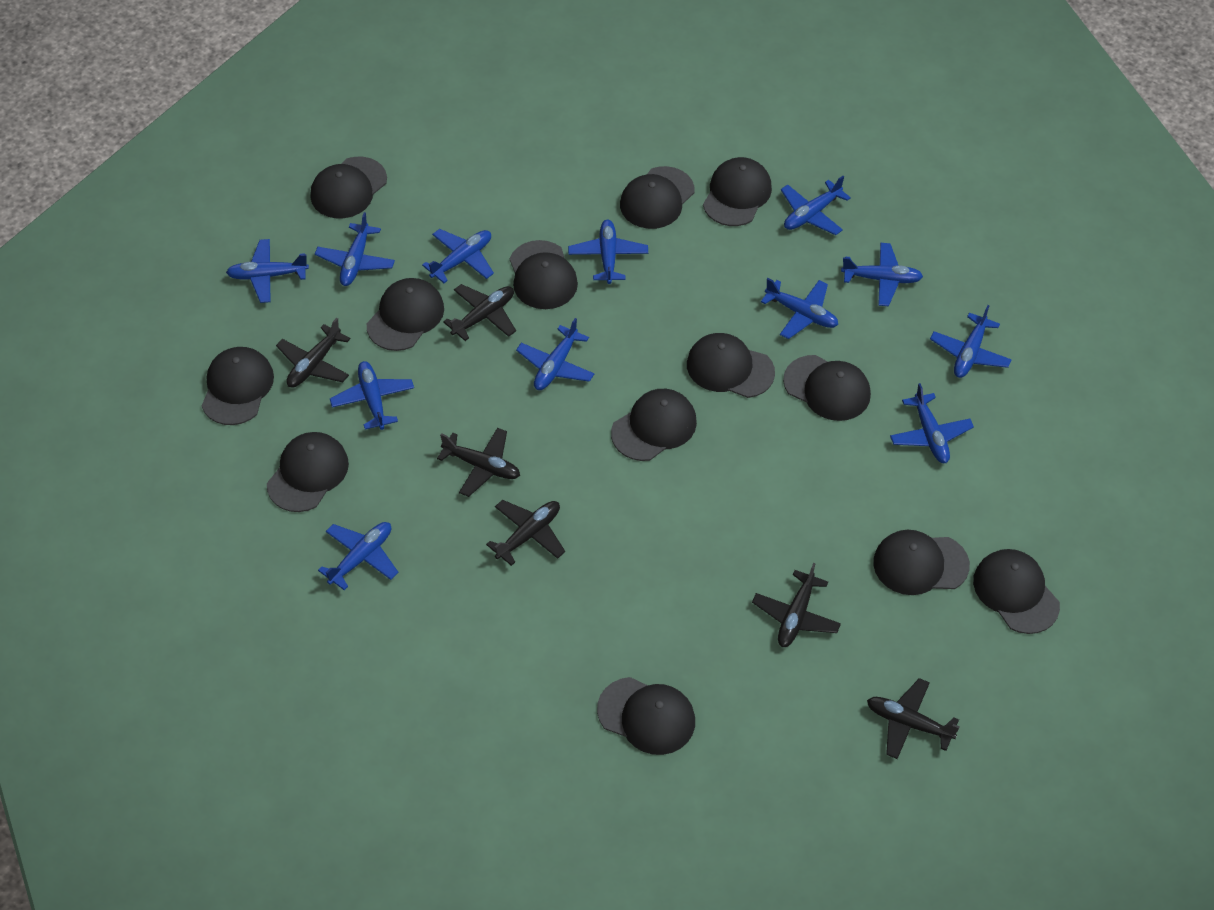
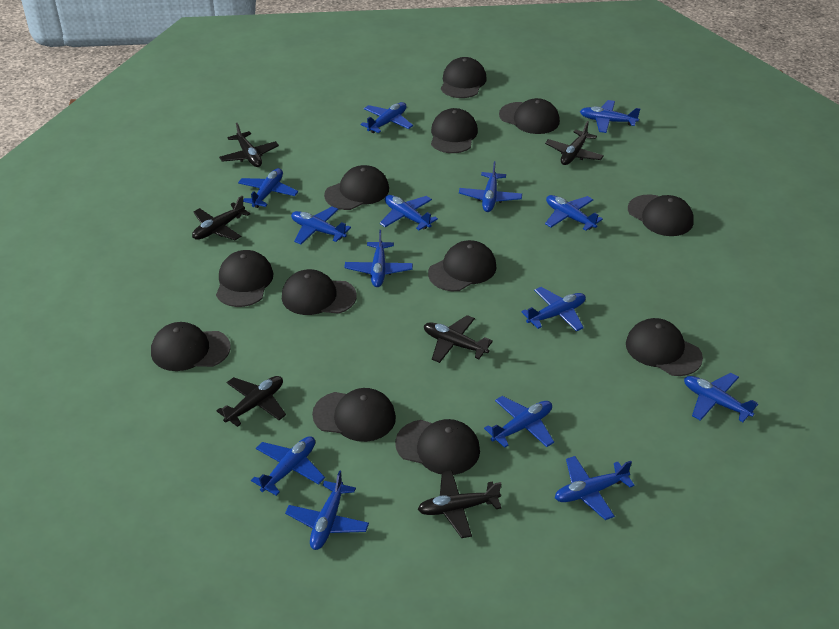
black cap: 13 -> 12
blue plane: 12 -> 14

